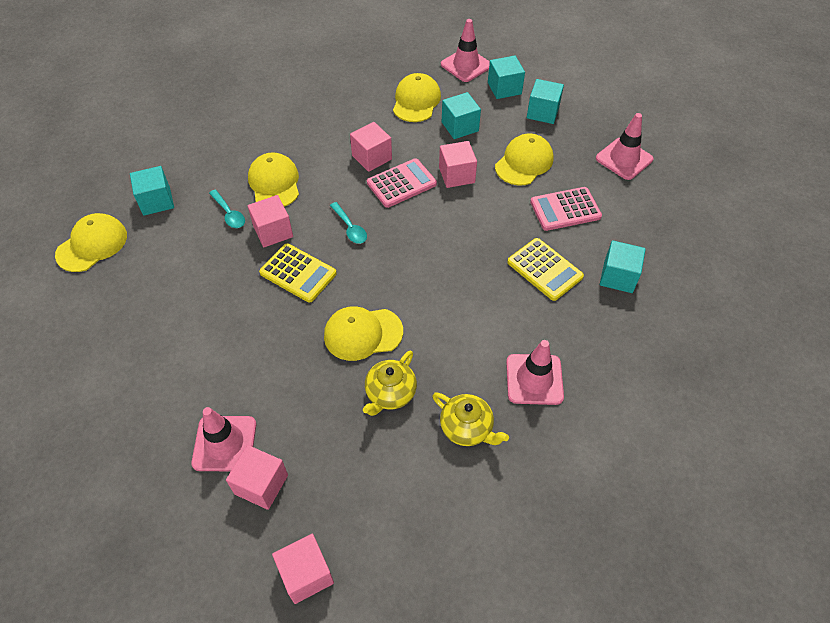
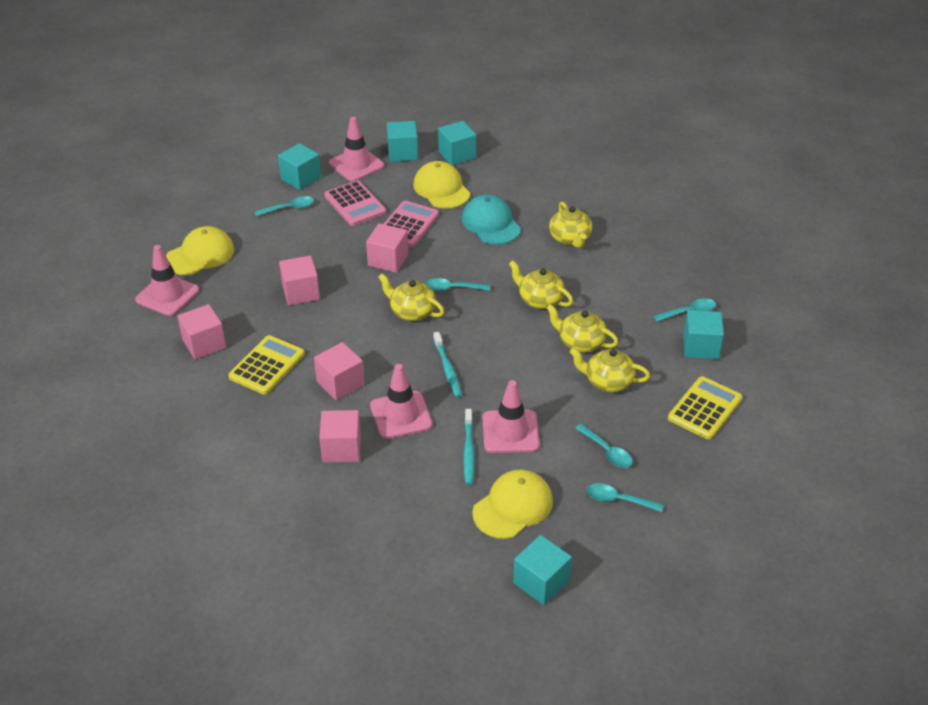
turquoise cap: 0 -> 1
turquoise spoon: 2 -> 5
turquoise toothbrush: 0 -> 2
yellow cap: 5 -> 3
yellow teapot: 2 -> 5

